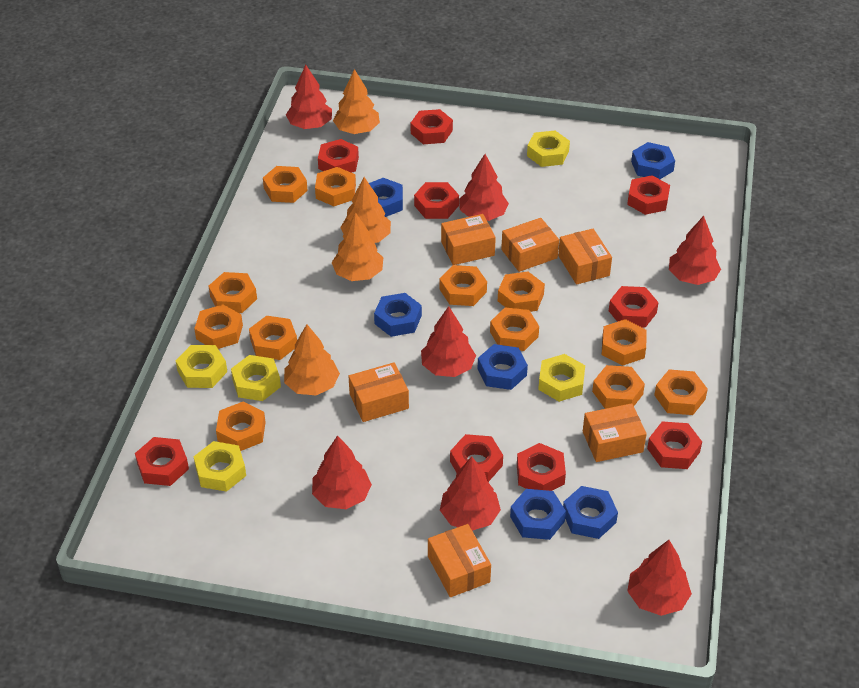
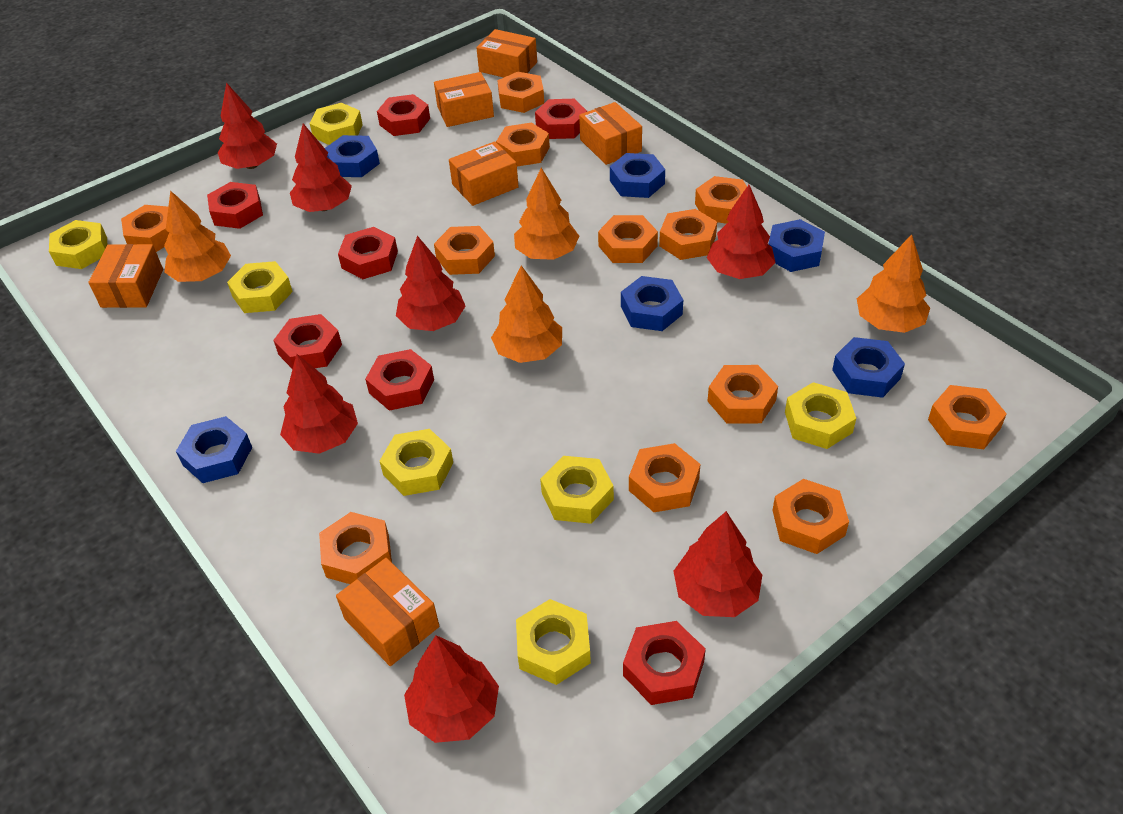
red nut: 9 -> 7
yellow nut: 5 -> 7

